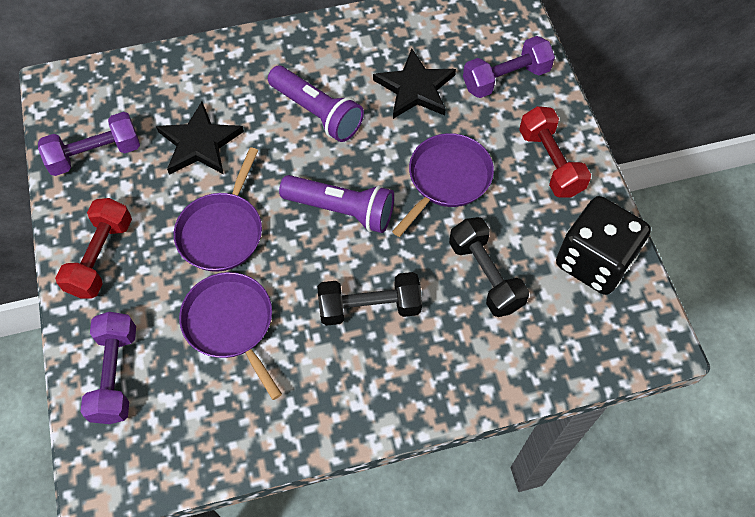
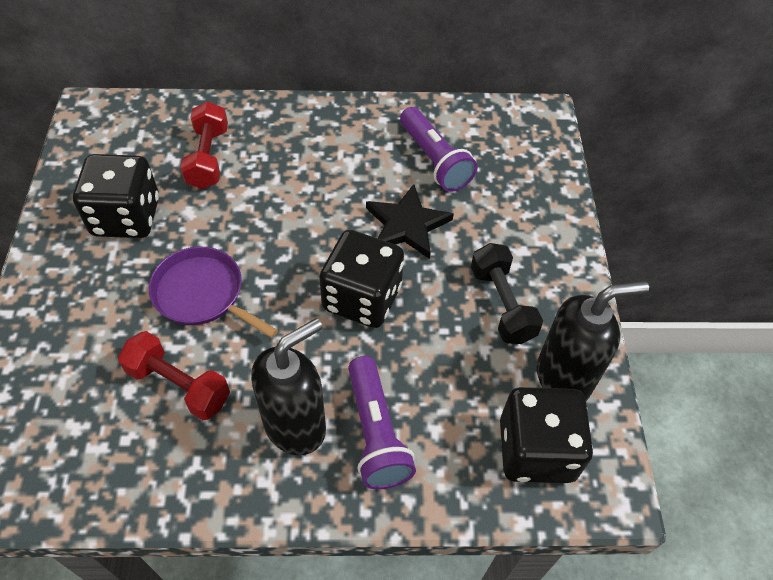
black dice: 1 -> 3
black dumbbell: 2 -> 1
black soap dispenser: 0 -> 2
black star: 2 -> 1
purple dumbbell: 3 -> 0
purple pan: 3 -> 1

